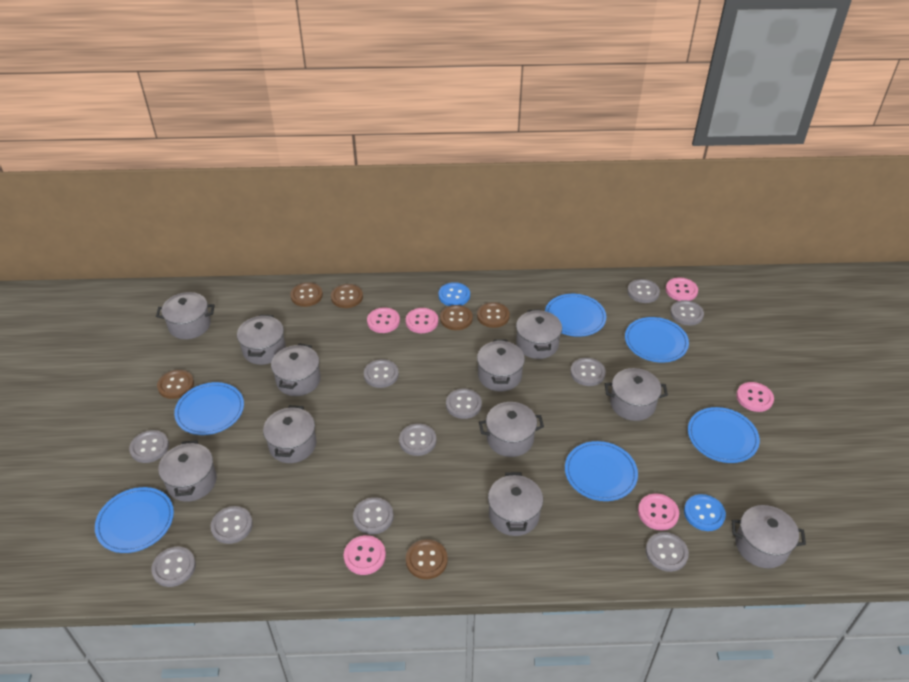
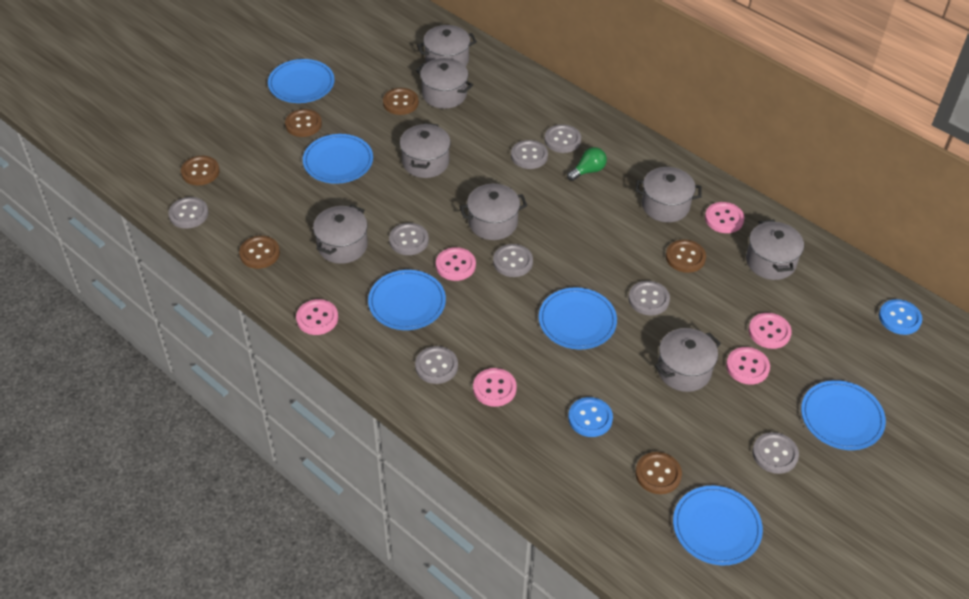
green light bulb: 0 -> 1
grey button: 11 -> 8
grey pot: 11 -> 8

